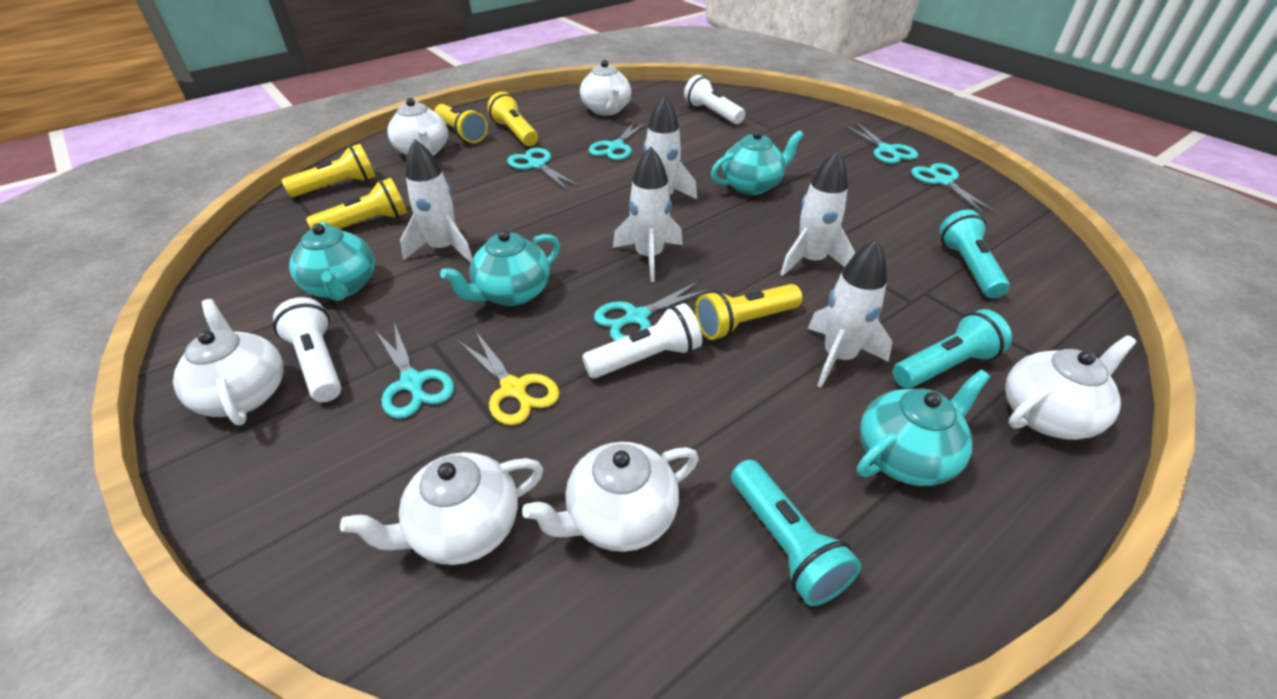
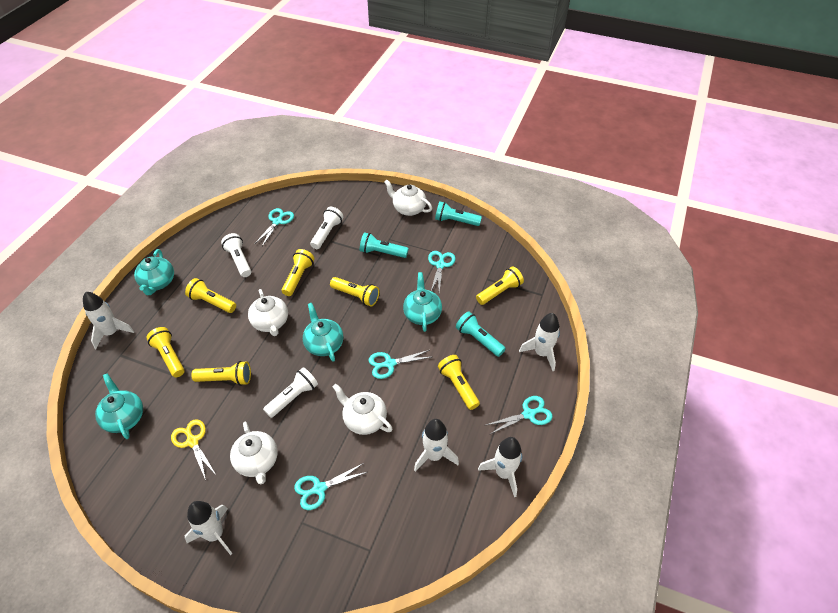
turquoise scissors: 6 -> 5
white teapot: 6 -> 4
yellow flashlight: 5 -> 7

